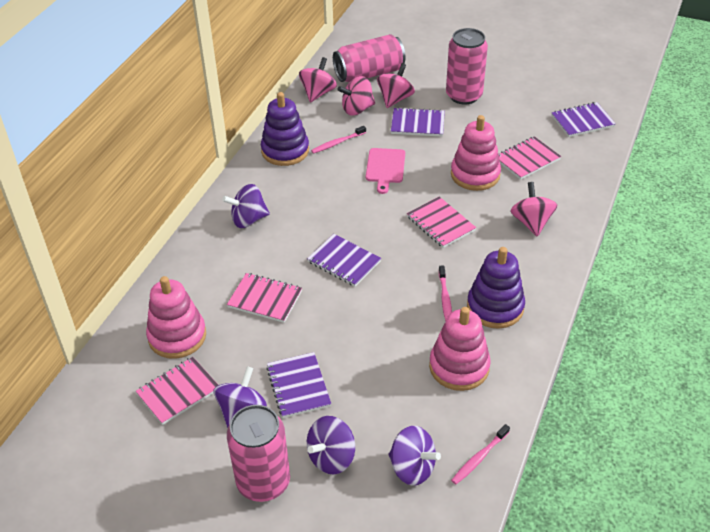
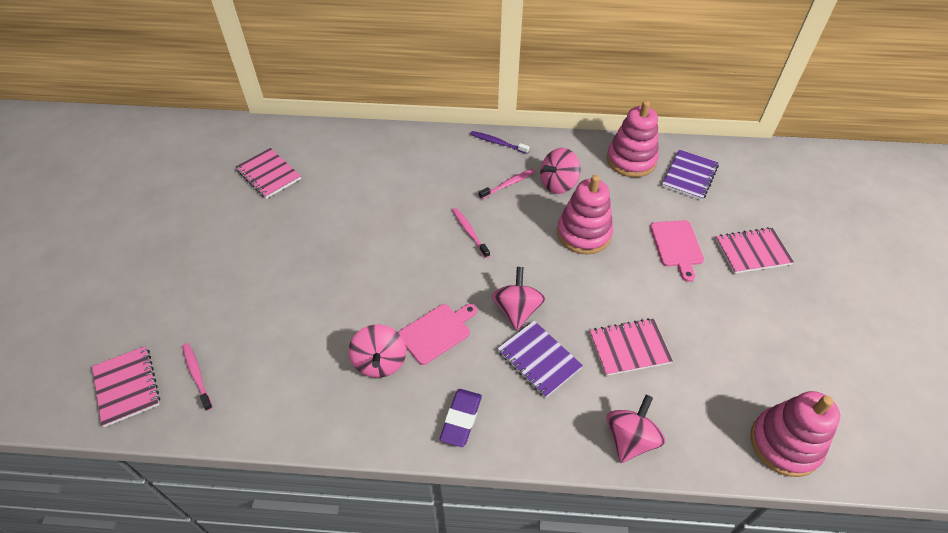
pink can: 3 -> 0
pink cutting board: 1 -> 2
purple eraser: 0 -> 1
purple notebook: 4 -> 2
purple spinning top: 4 -> 0
purple stacking toy: 2 -> 0
purple toothbrush: 0 -> 1

